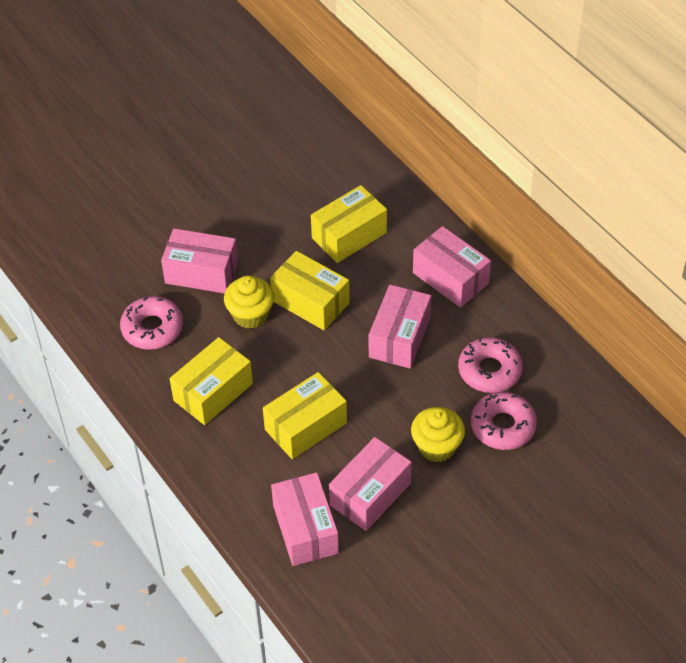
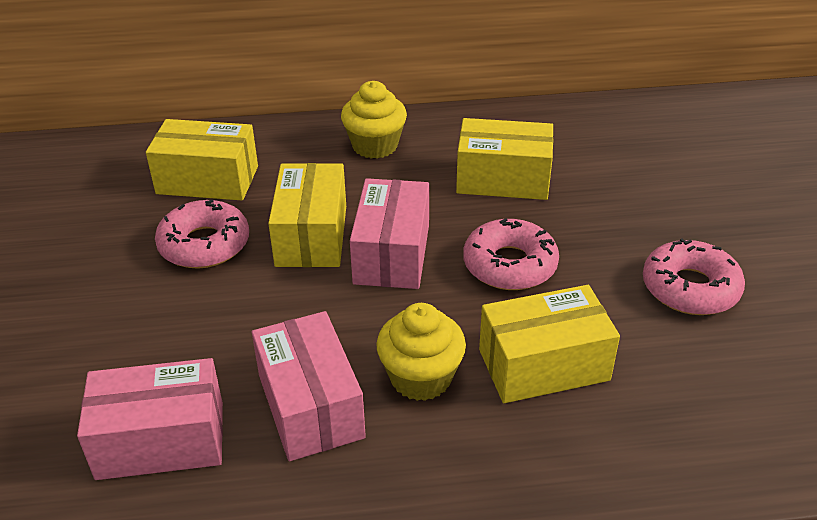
pink box: 5 -> 3

